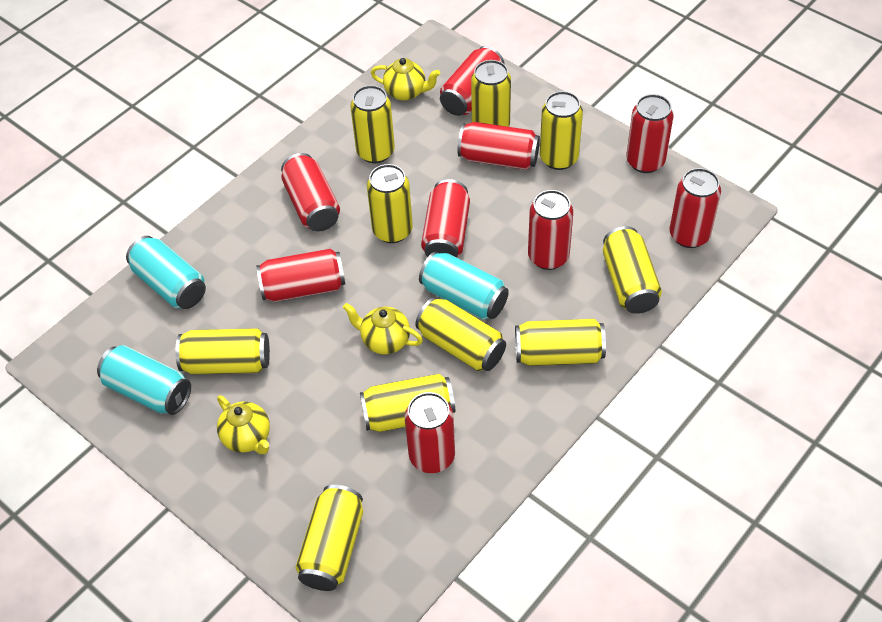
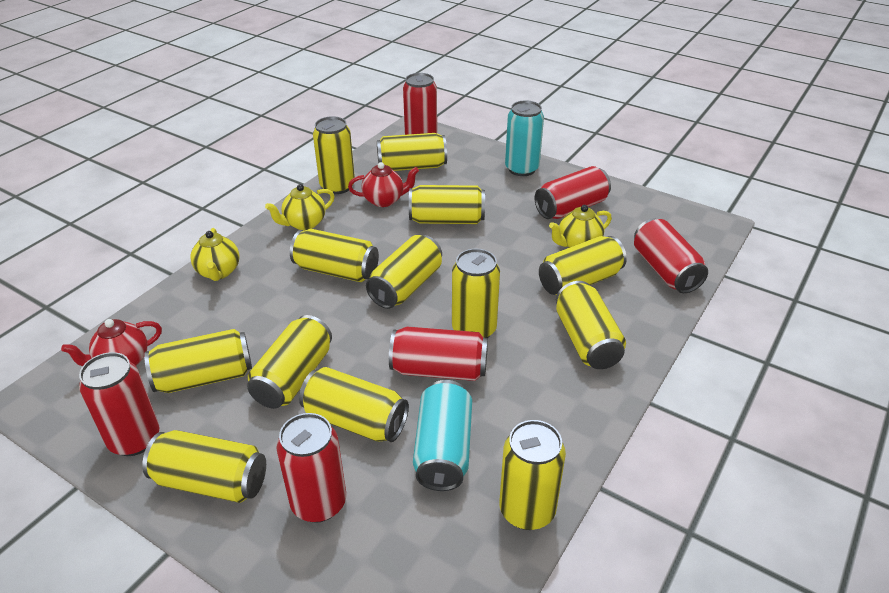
red can: 9 -> 6
red teapot: 0 -> 2
turquoise can: 3 -> 2
yellow can: 10 -> 13

